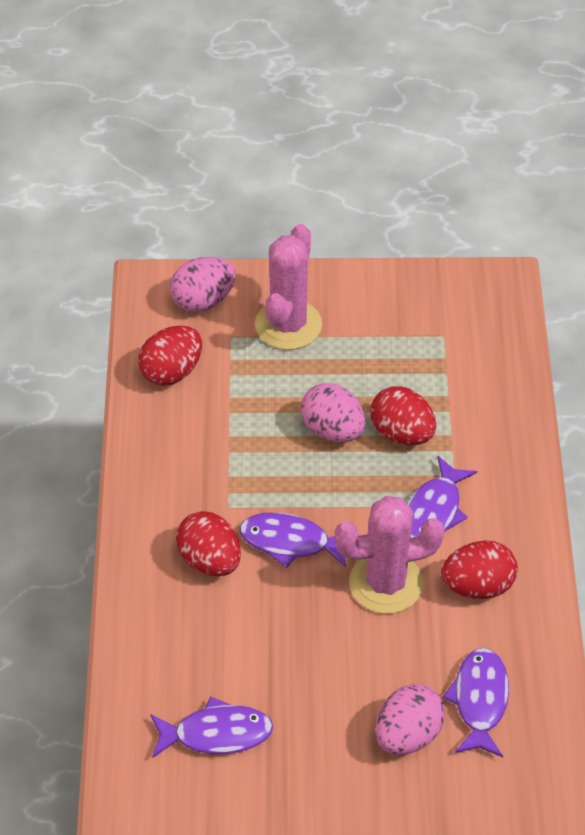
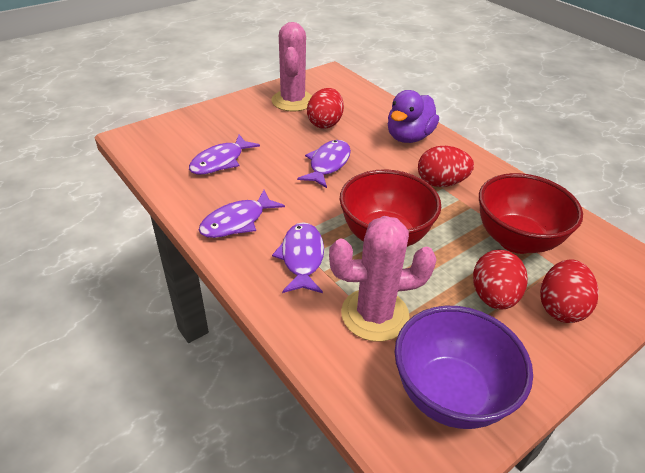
pink egg: 3 -> 0
purple bowl: 0 -> 1
purple duck: 0 -> 1
red bowl: 0 -> 2

